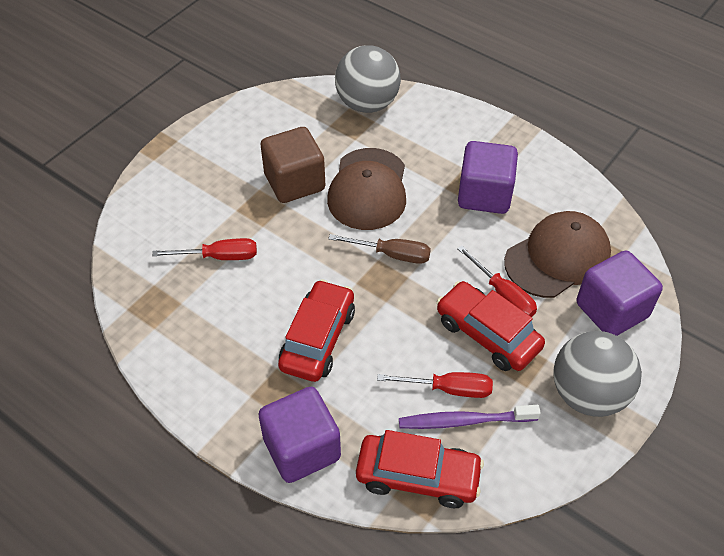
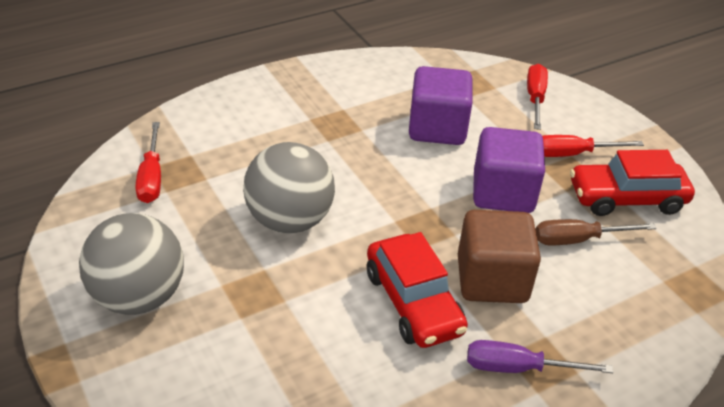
brown cap: 2 -> 0
purple cube: 3 -> 2
purple screwdriver: 0 -> 1
purple toothbrush: 1 -> 0
red car: 3 -> 2

